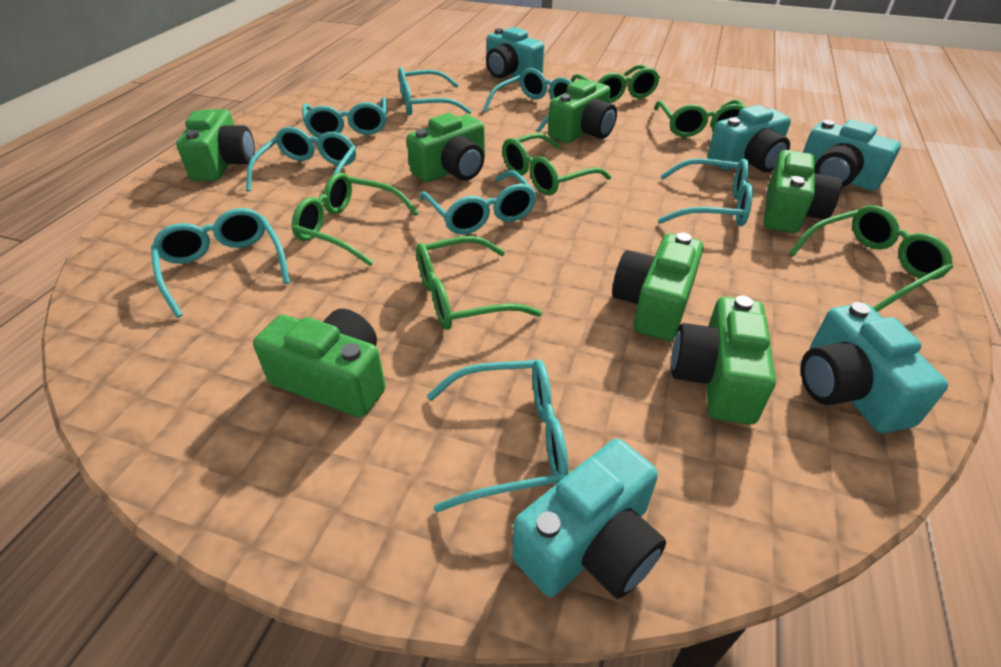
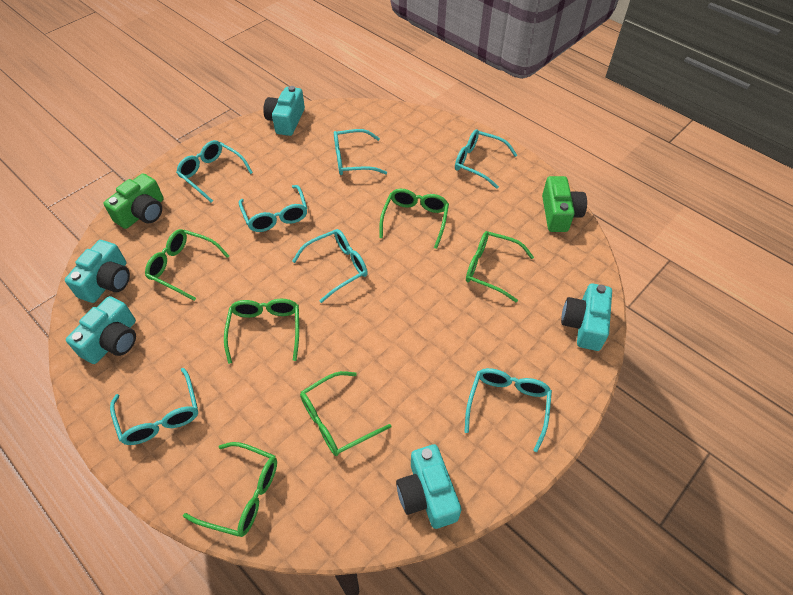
green camera: 7 -> 2
turquoise glasses: 8 -> 7

